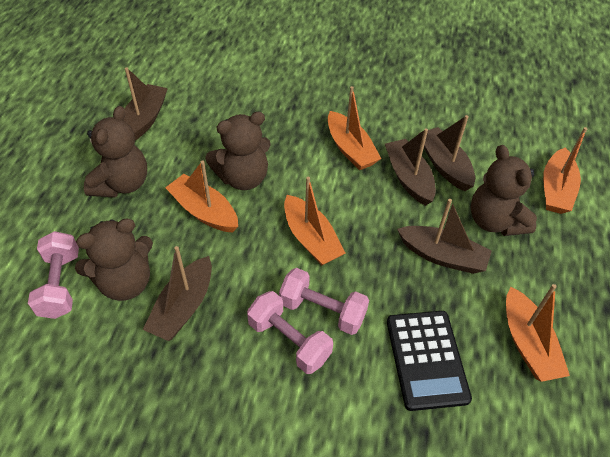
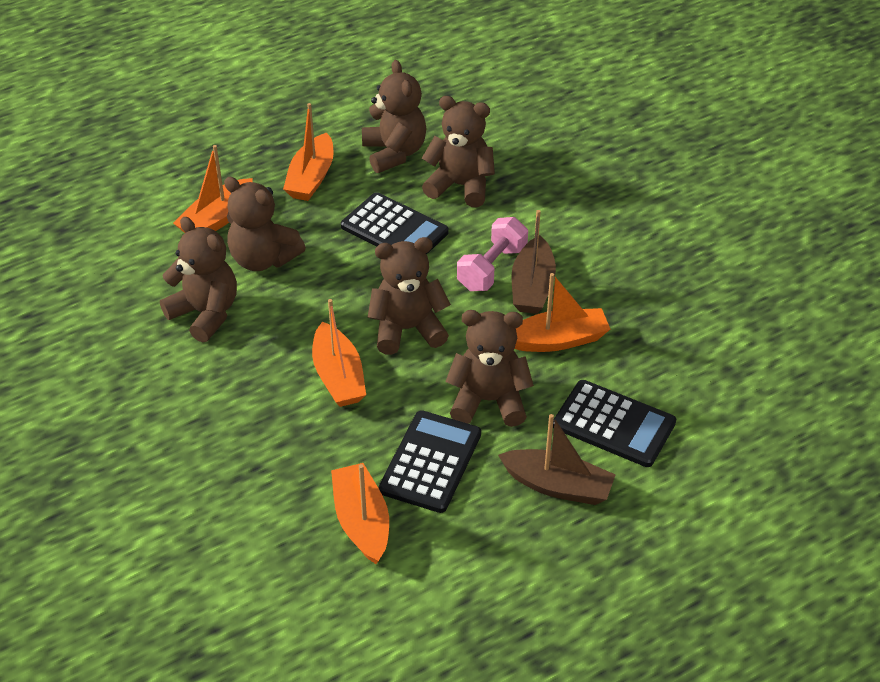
black calculator: 1 -> 3
brown boat: 5 -> 2
brown teddy bear: 4 -> 6
pink dumbbell: 3 -> 1

